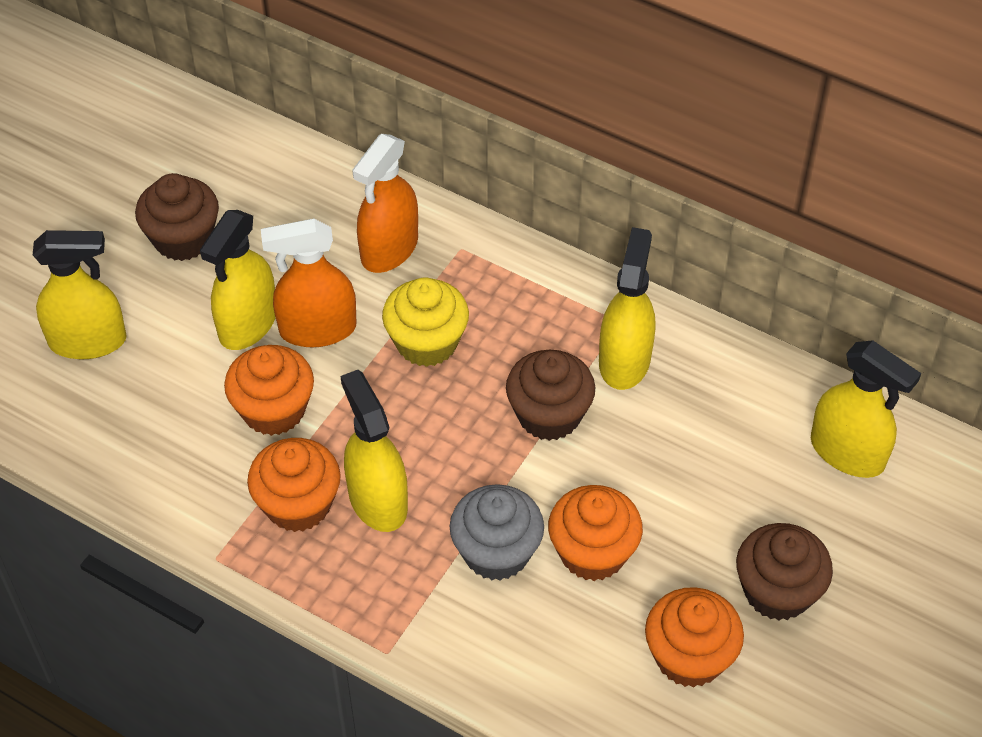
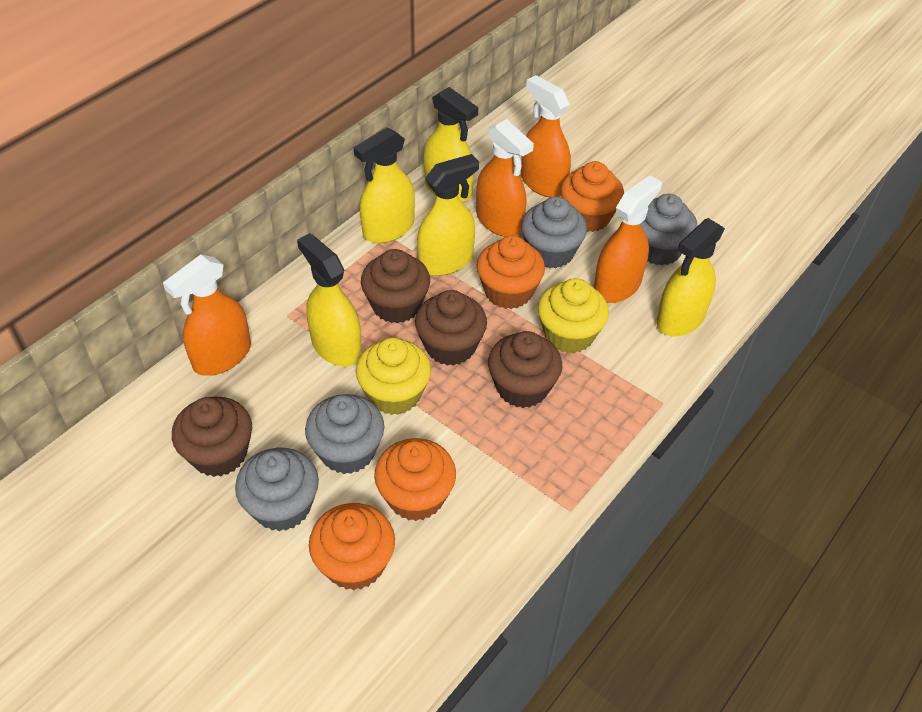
brown cupcake: 3 -> 4
grey cupcake: 1 -> 4
orange spray bottle: 2 -> 4
yellow cupcake: 1 -> 2

